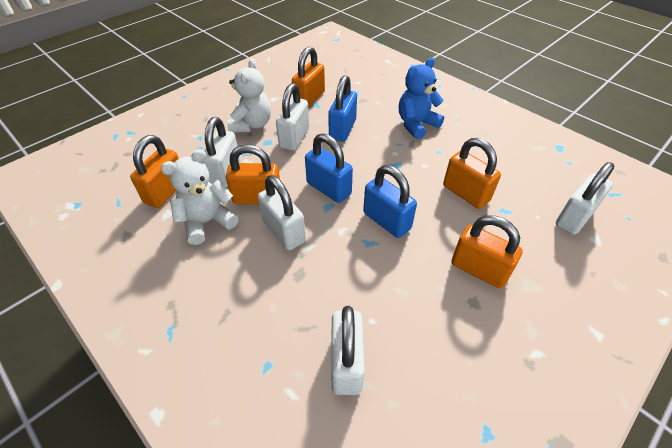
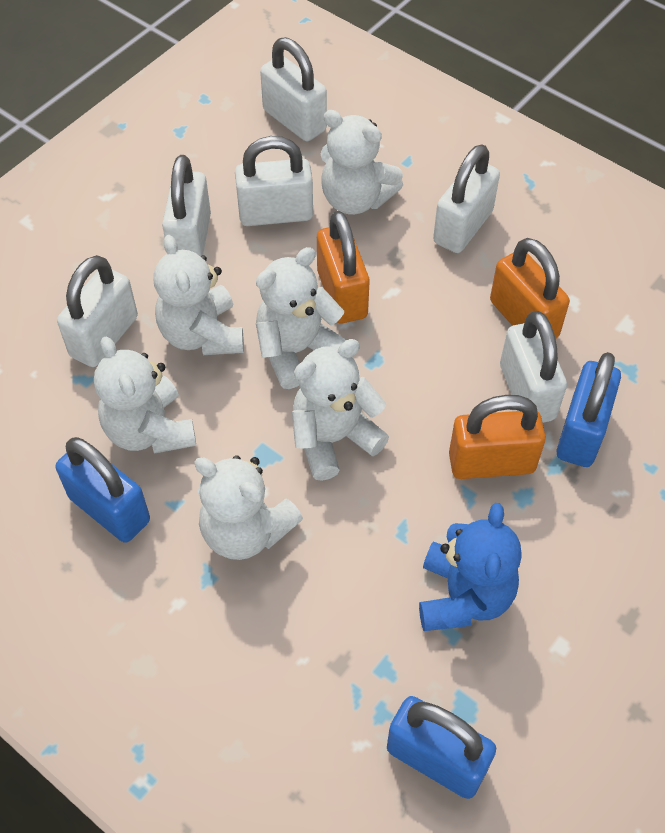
orange padlock: 5 -> 3
white padlock: 5 -> 6
white teddy bear: 2 -> 6

